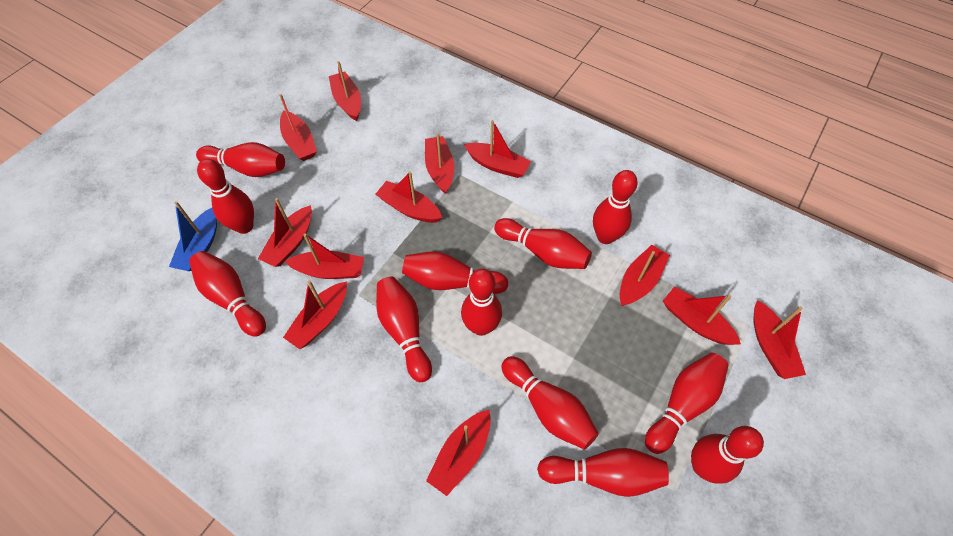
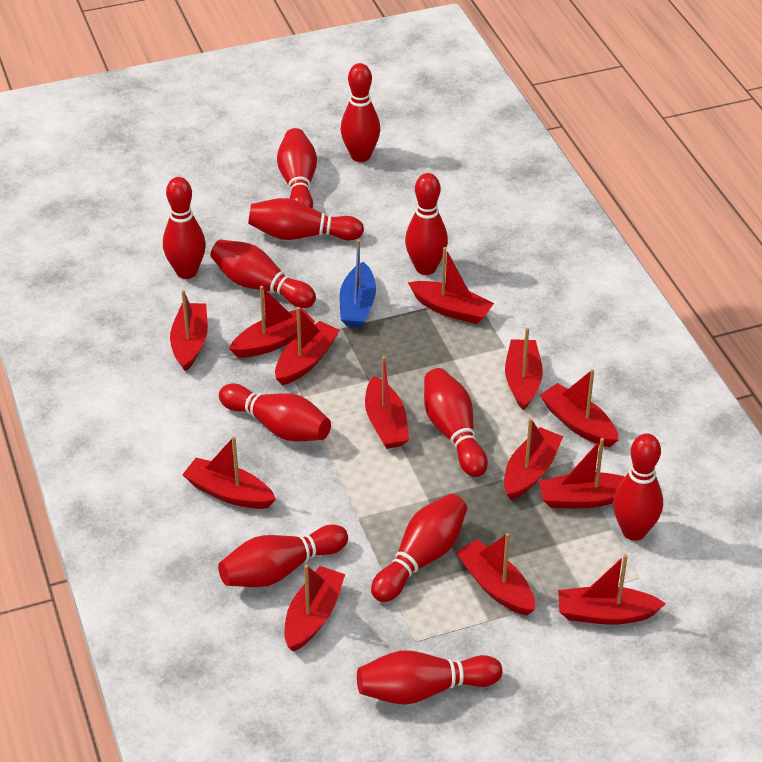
red boat: 12 -> 13

